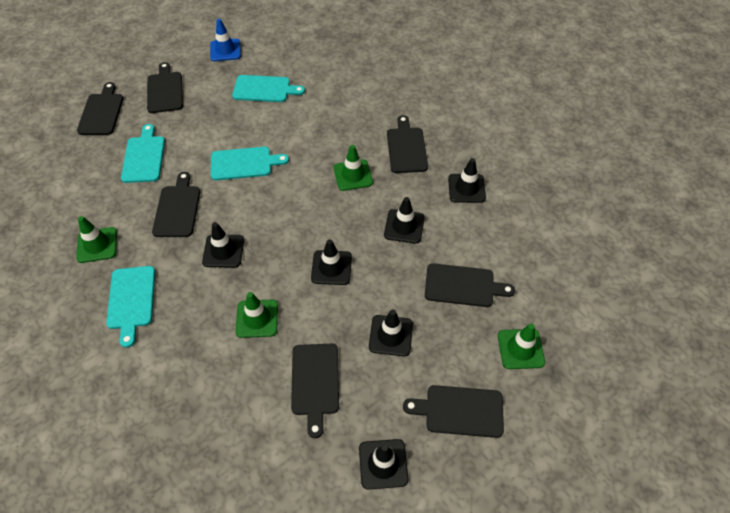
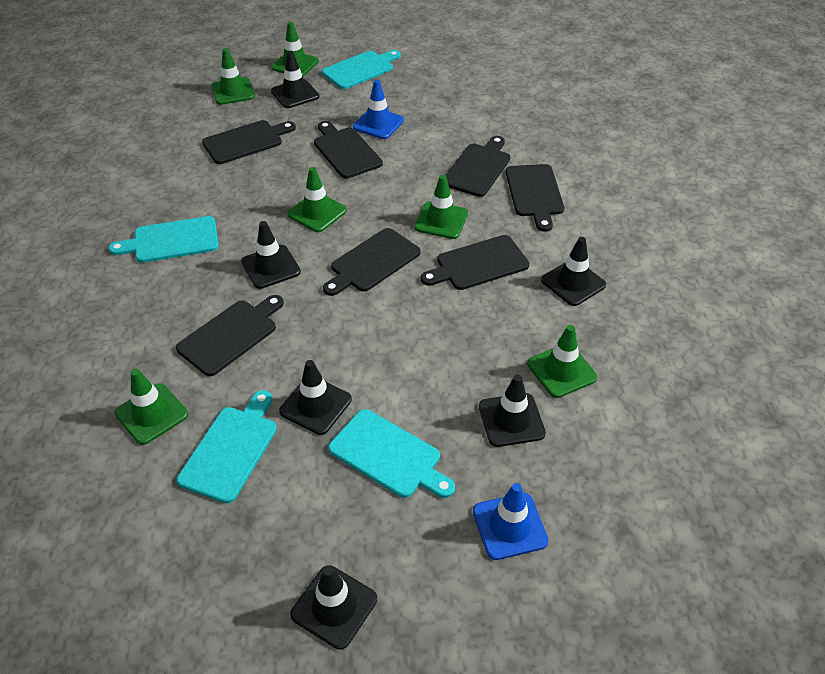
blue traffic cone: 1 -> 2
green traffic cone: 4 -> 6

